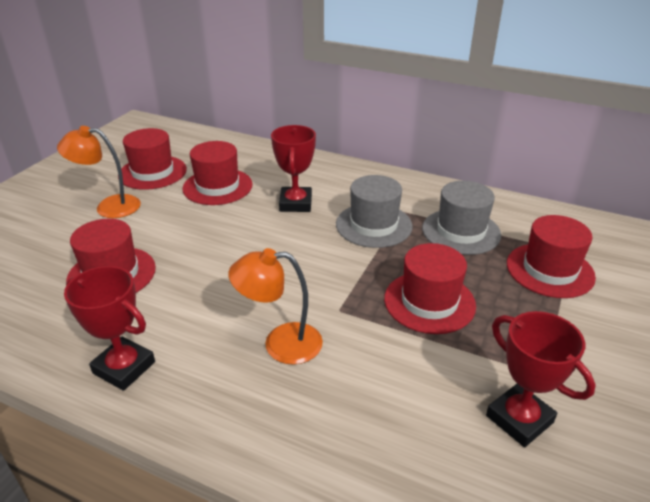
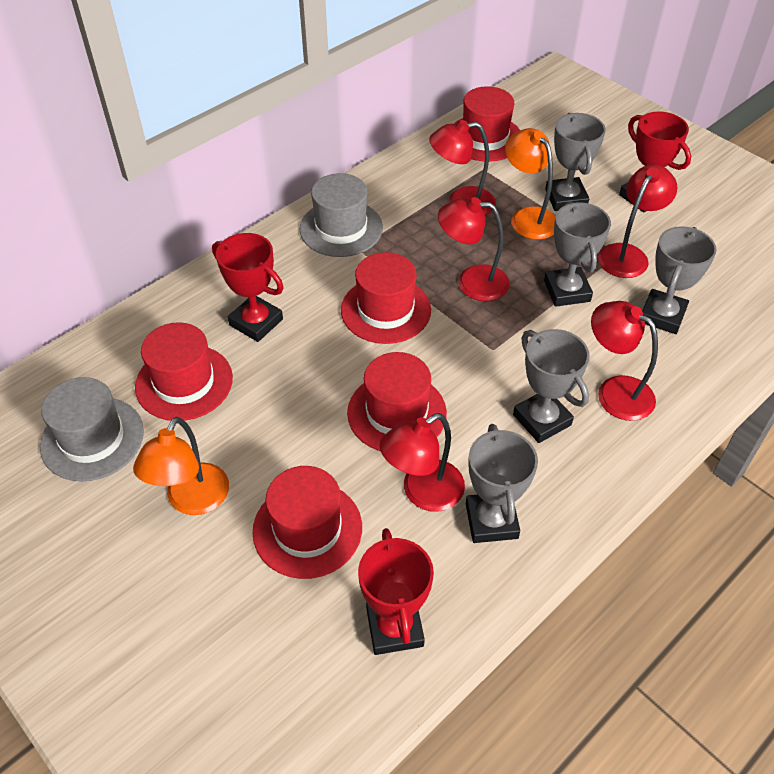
grey trophy: 0 -> 5
red lamp: 0 -> 5

